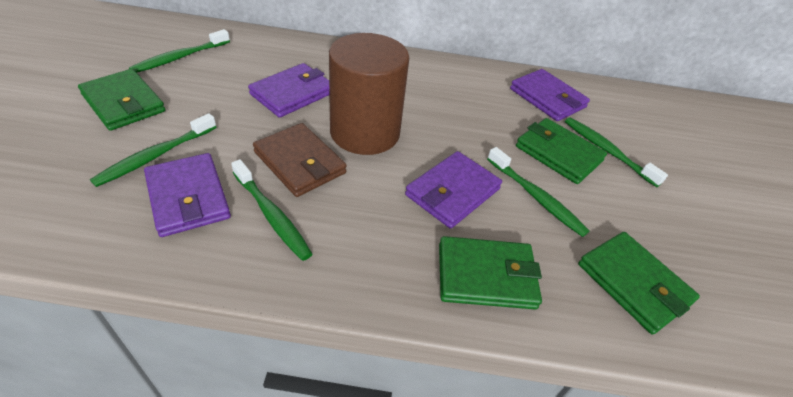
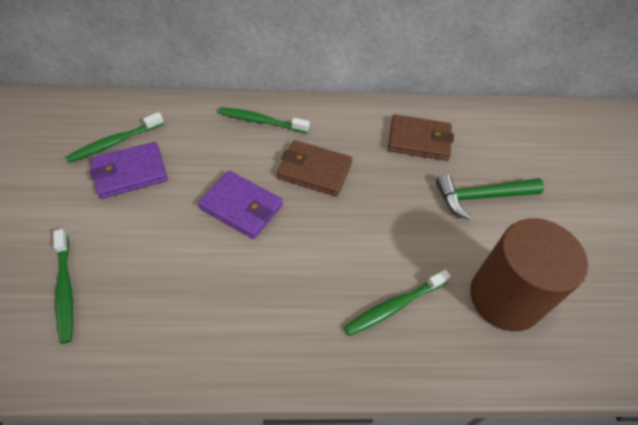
brown wallet: 1 -> 2
green hammer: 0 -> 1
green toothbrush: 5 -> 4
green wallet: 4 -> 0
purple wallet: 4 -> 2

